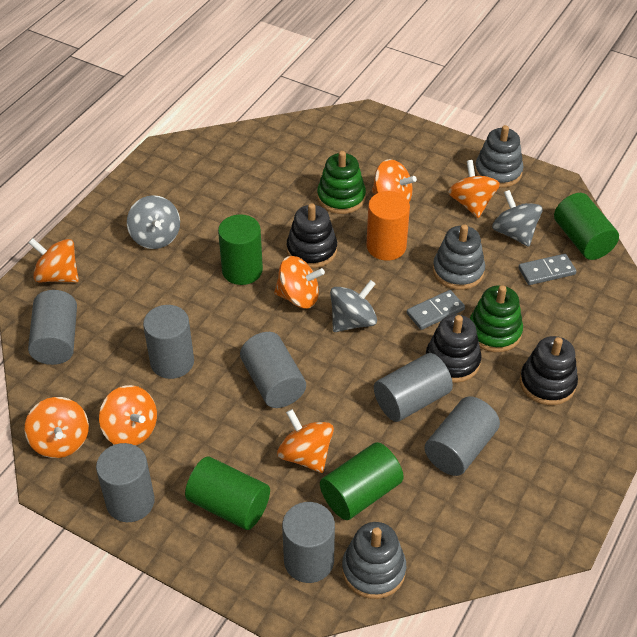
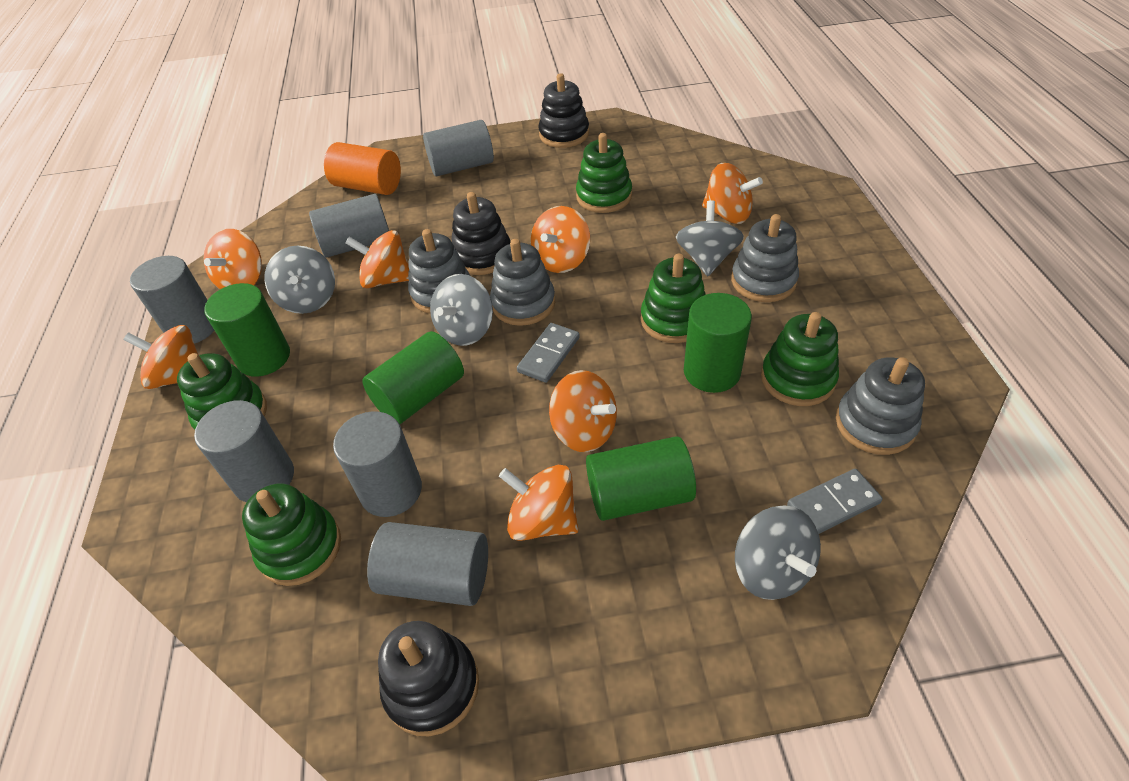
green stacking toy: 2 -> 5
grey cylinder: 7 -> 6
grey spinning top: 3 -> 4
grey stacking toy: 3 -> 4

